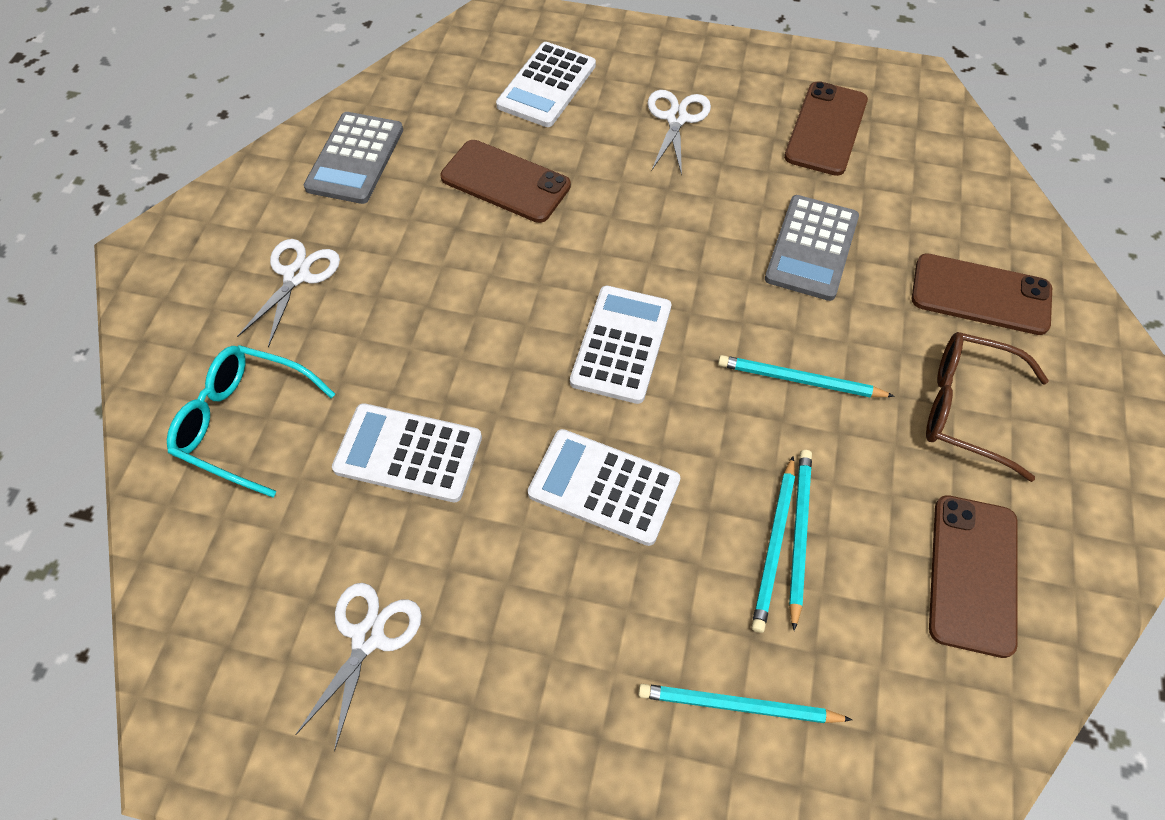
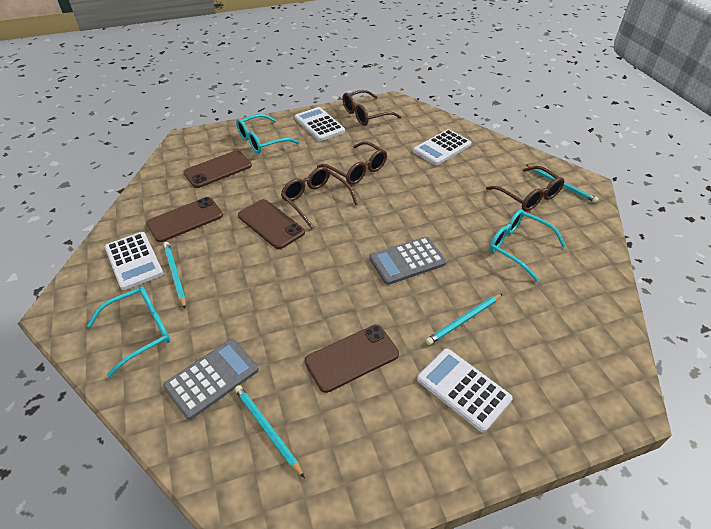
brown glasses: 1 -> 4
turquoise glasses: 1 -> 3
white scissors: 3 -> 0

